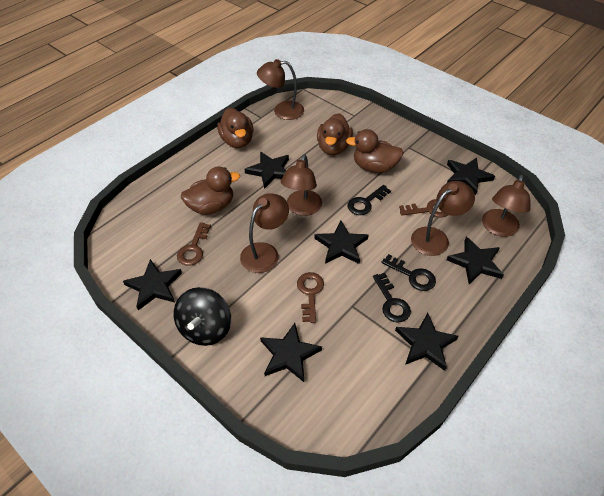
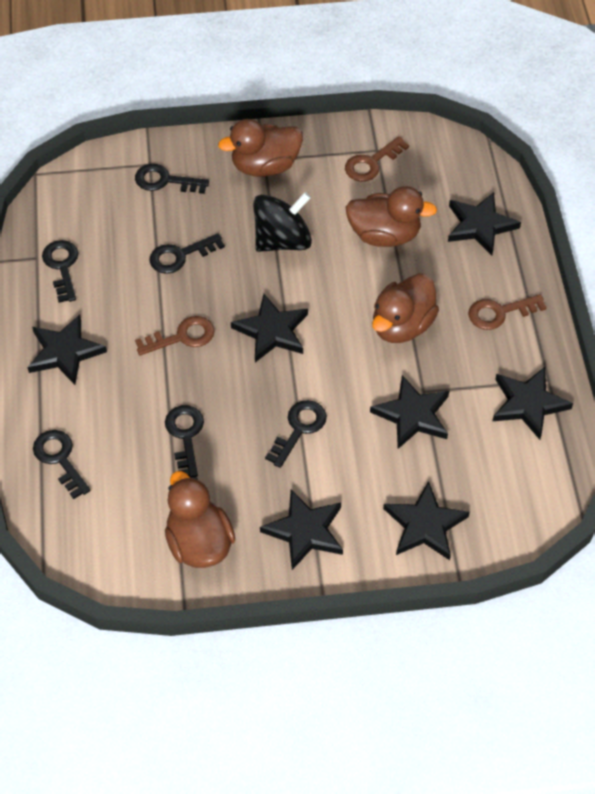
black key: 3 -> 6
brown lamp: 5 -> 0

